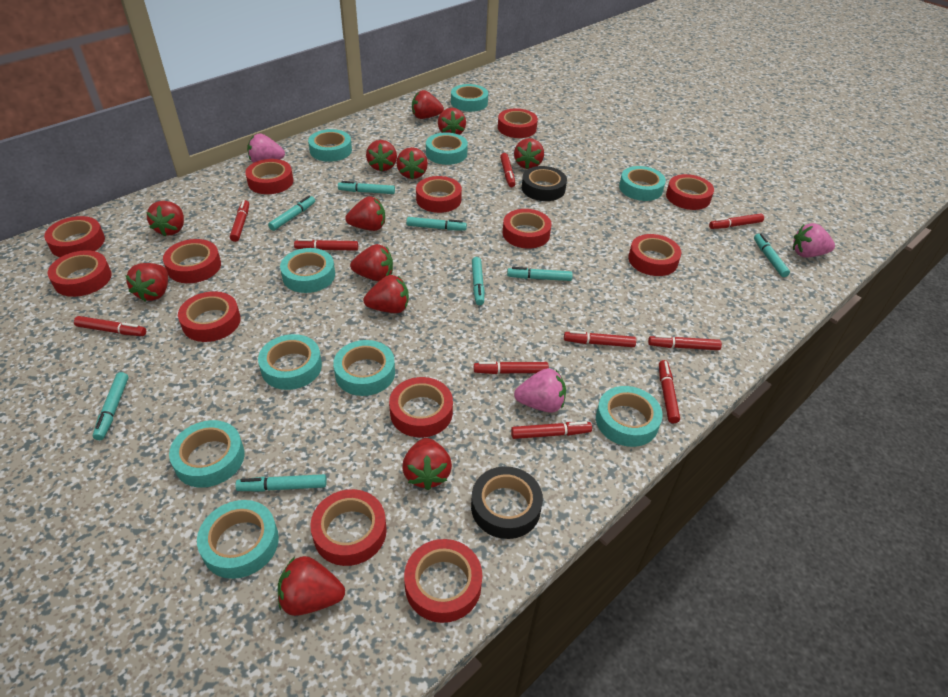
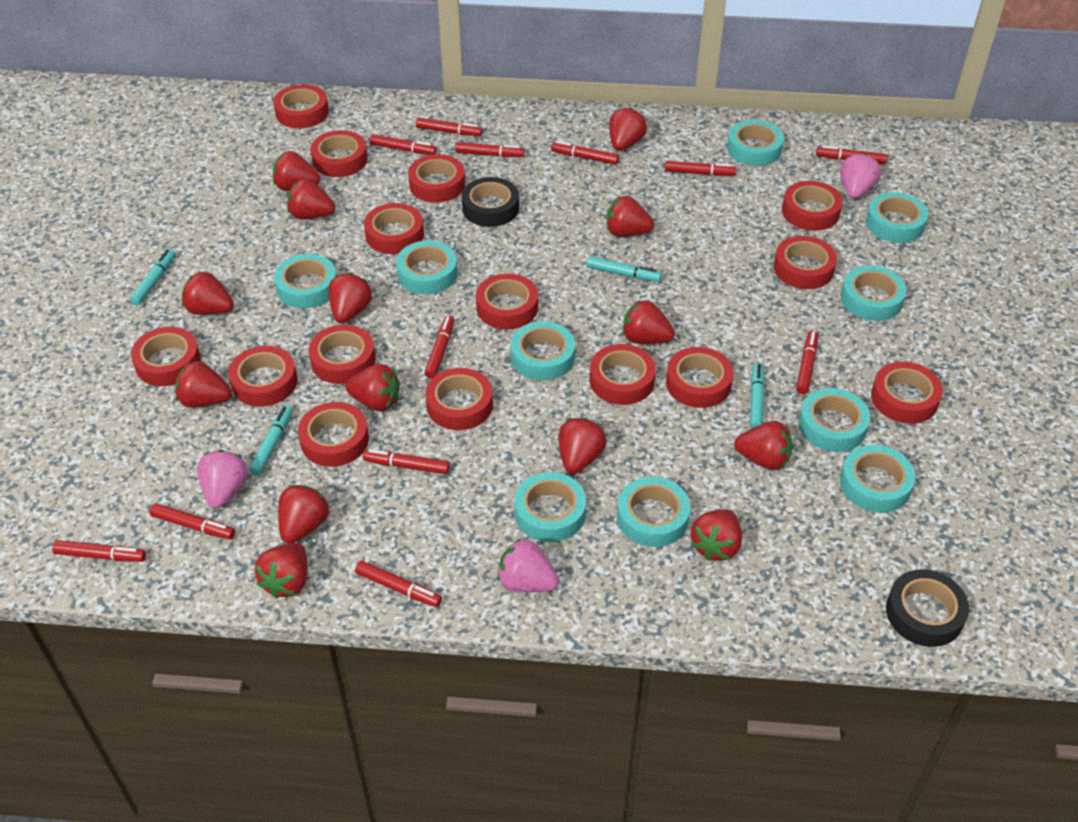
red marker: 10 -> 12
red strawberry: 12 -> 14
red tape: 13 -> 15
turquoise marker: 8 -> 4

